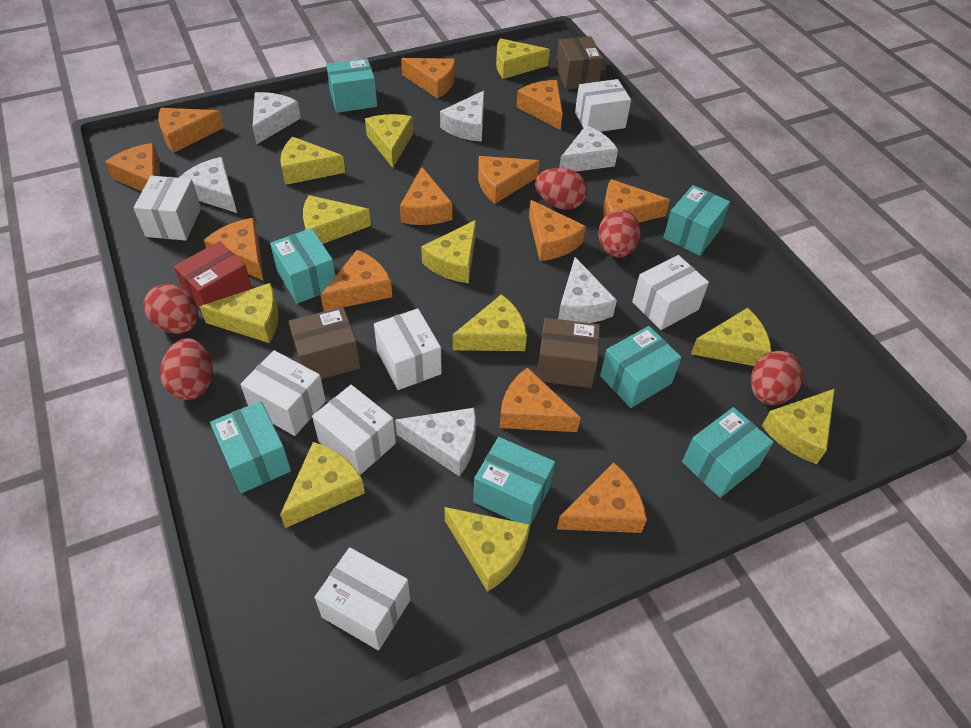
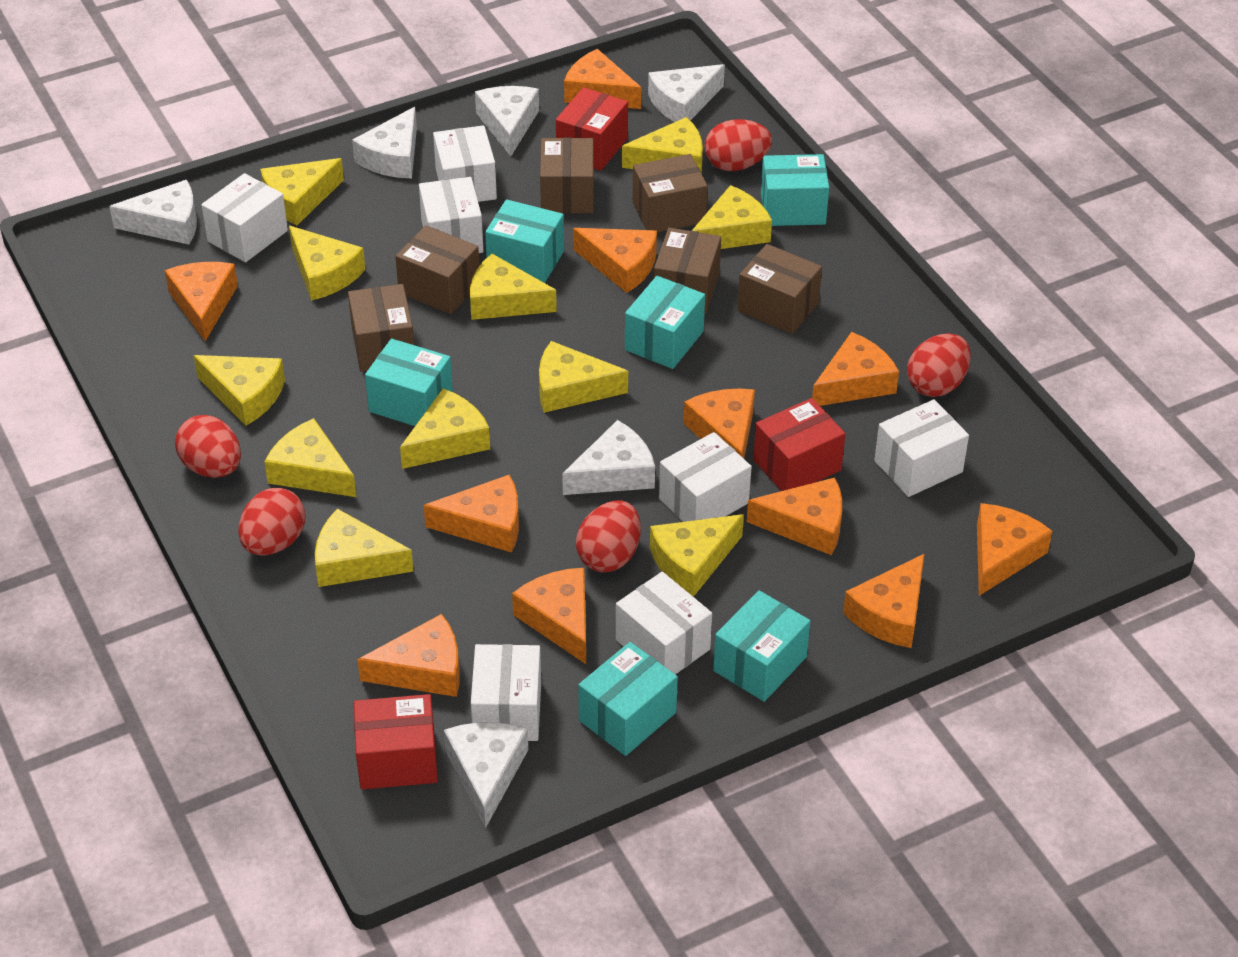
brown box: 3 -> 6
orange cheese: 12 -> 11
red box: 1 -> 3
turquoise box: 7 -> 6

